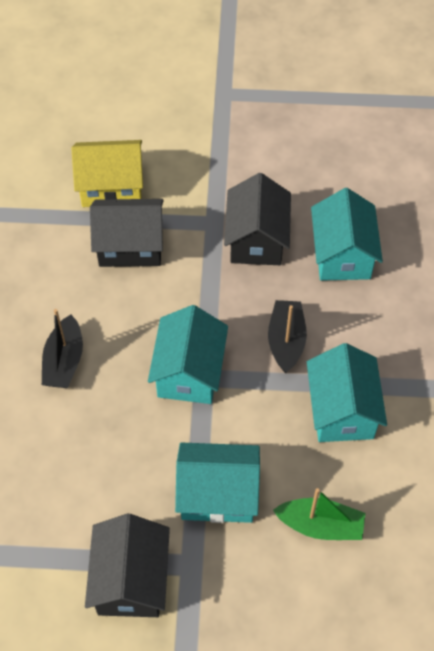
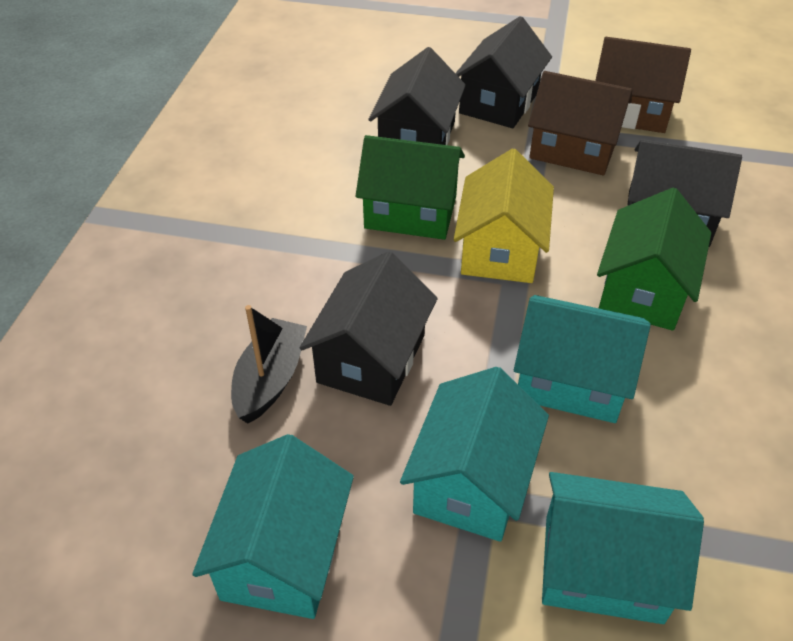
black boat: 2 -> 1
black house: 3 -> 4
brown house: 0 -> 2
green boat: 1 -> 0
green house: 0 -> 2

